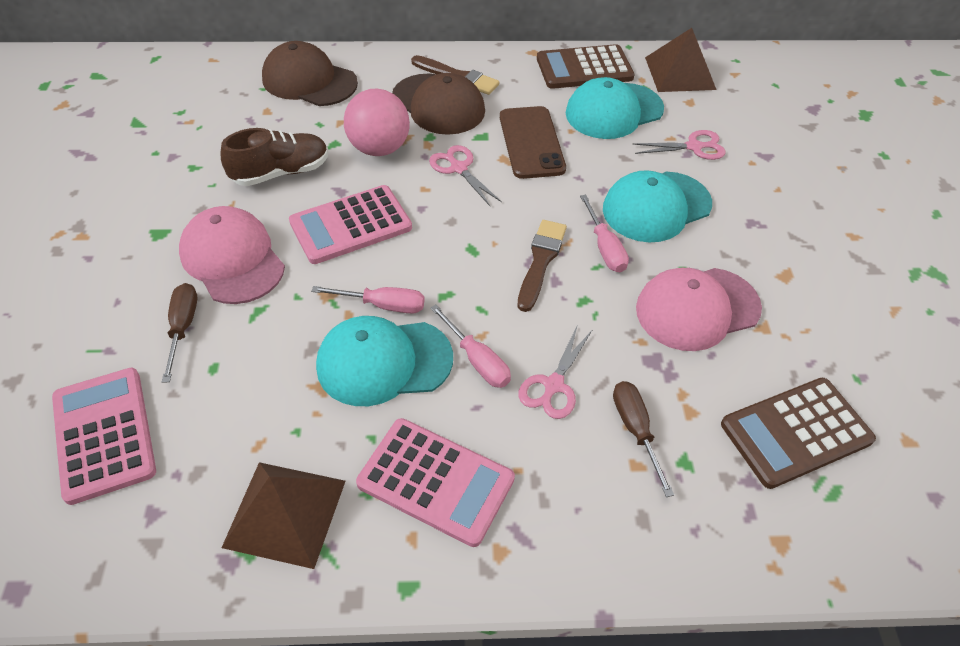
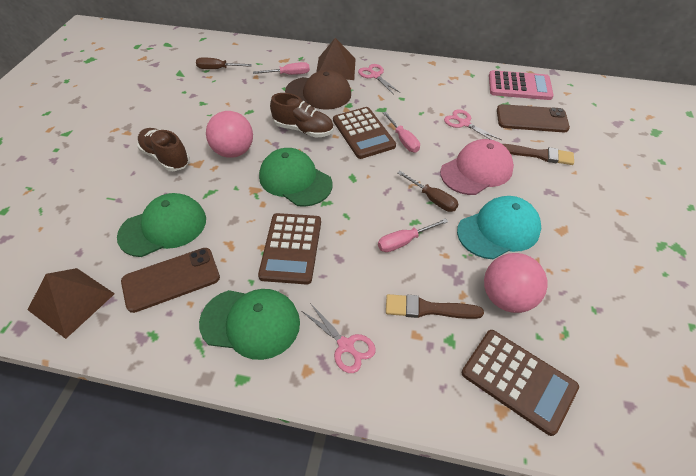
brown calculator: 2 -> 3
brown cap: 2 -> 1
brown phone: 1 -> 2
brown shoe: 1 -> 2
green cap: 0 -> 3
pink ball: 1 -> 2
pink calculator: 3 -> 1
pink cap: 2 -> 1
turquoise cap: 3 -> 1

